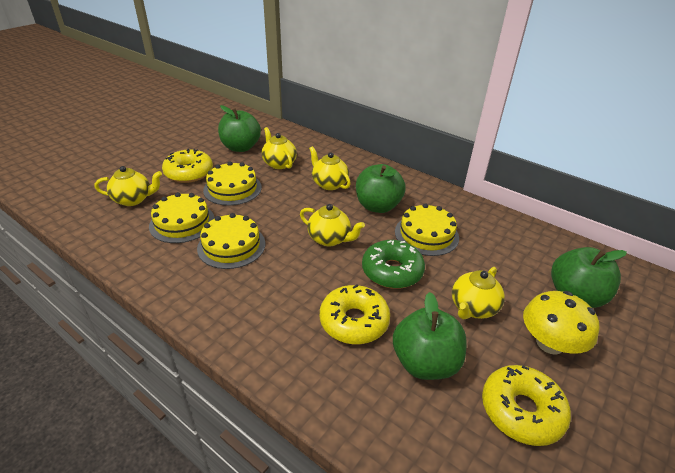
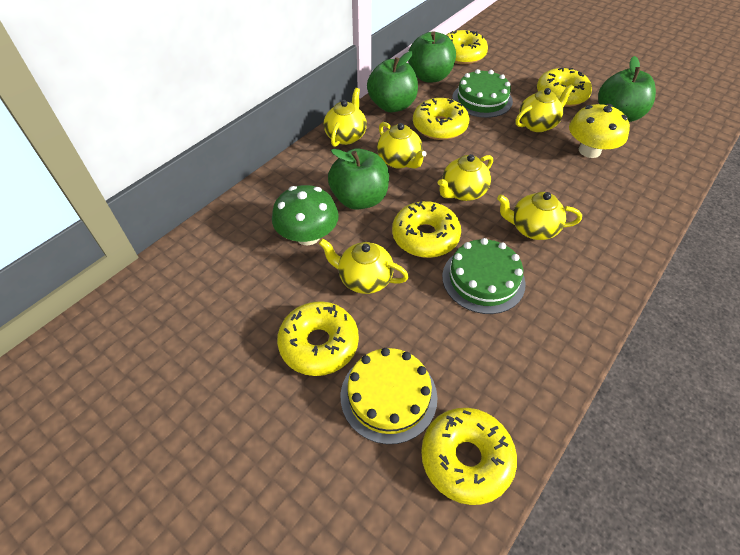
green cake: 0 -> 2
green donut: 1 -> 0
green mushroom: 0 -> 1
yellow cake: 4 -> 1
yellow donut: 3 -> 6
yellow teapot: 5 -> 6

